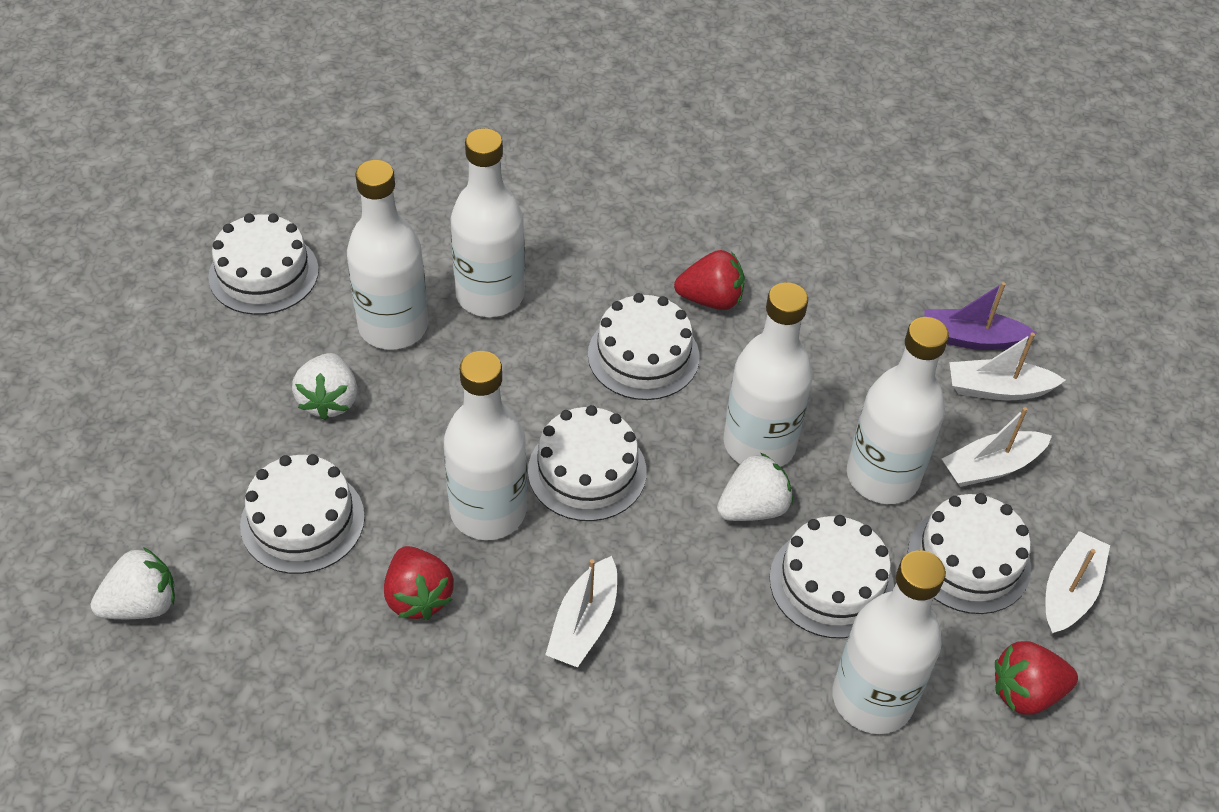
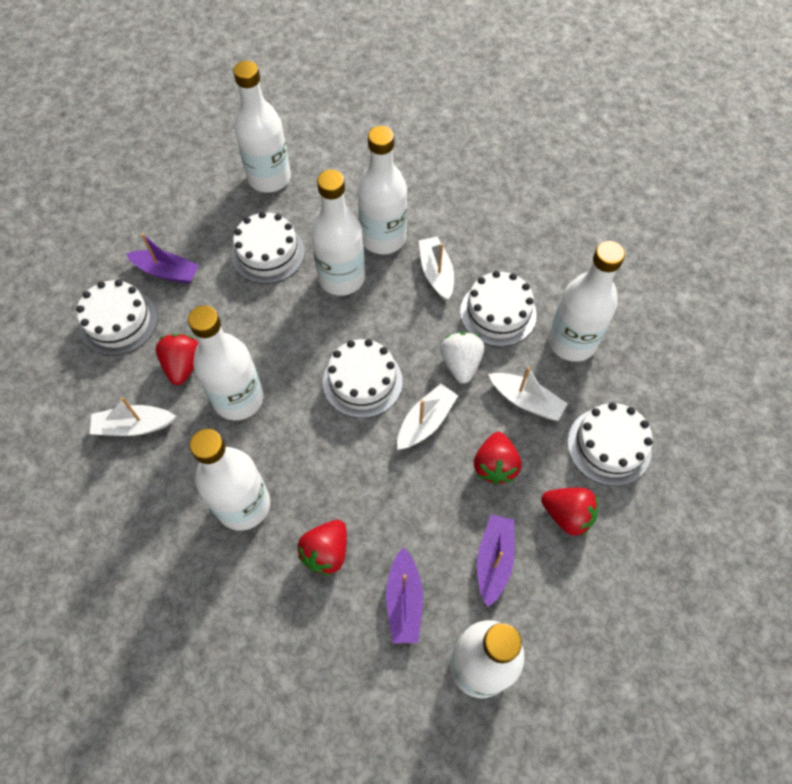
purple boat: 1 -> 3
red strawberry: 3 -> 4
white bottle: 6 -> 7
white cake: 6 -> 5
white strawberry: 3 -> 1

